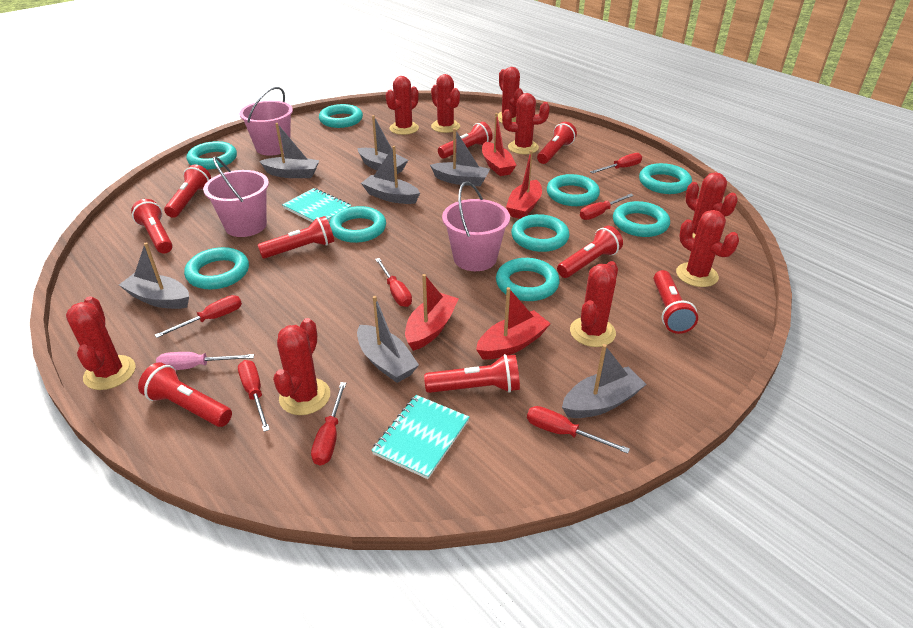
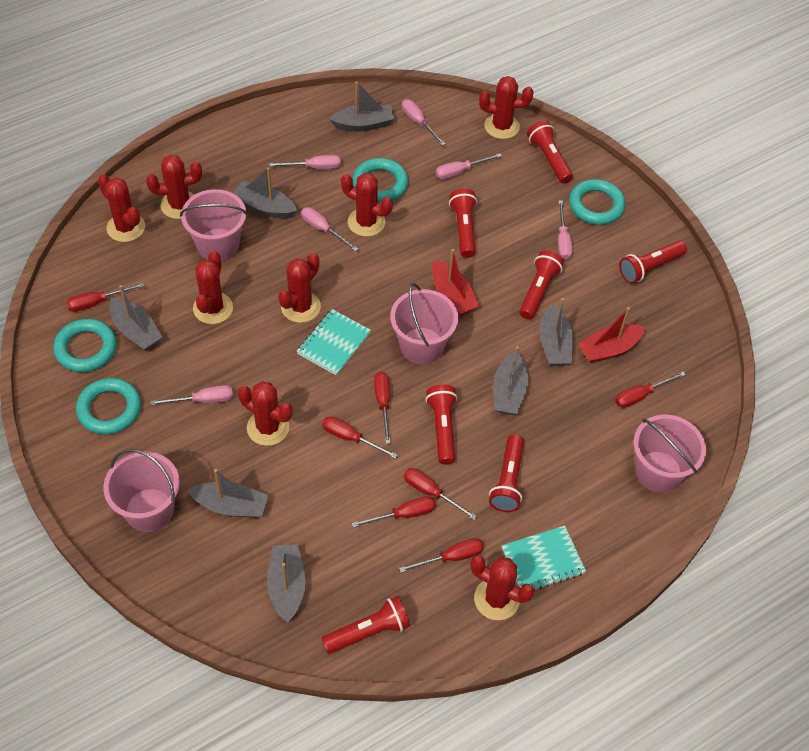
pink bucket: 3 -> 4
pink screwdriver: 1 -> 6
red boat: 4 -> 2
red cactus: 9 -> 8
red flashlight: 9 -> 7
turquoise ring: 9 -> 4

